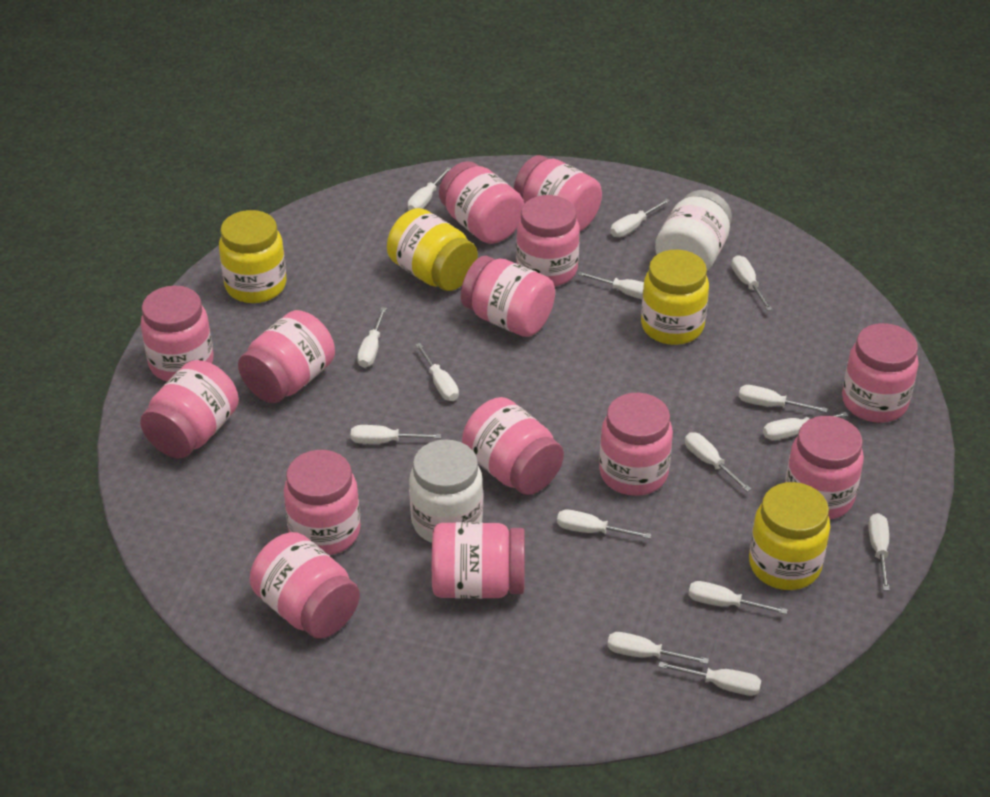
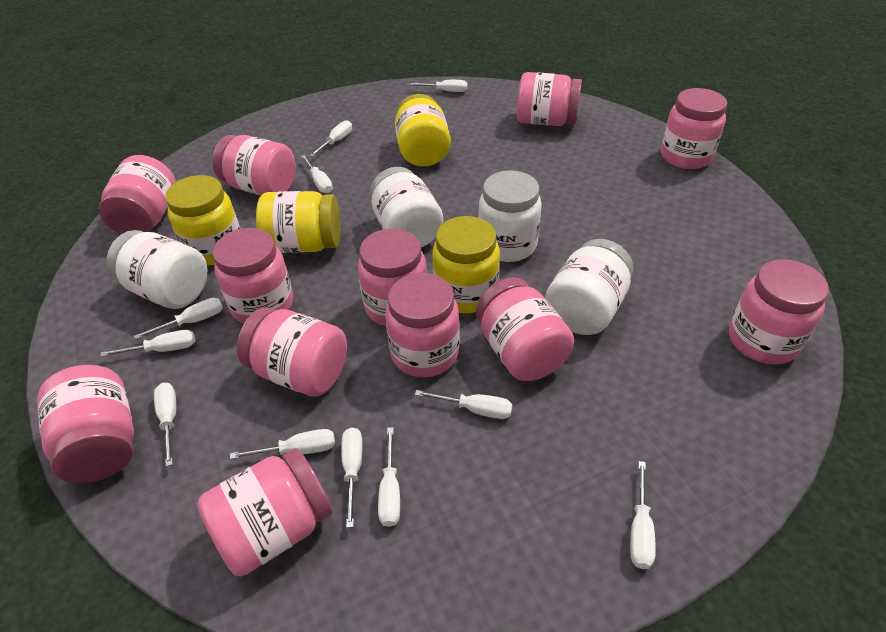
pink jar: 14 -> 12
white jar: 2 -> 4
white screwdriver: 15 -> 11

